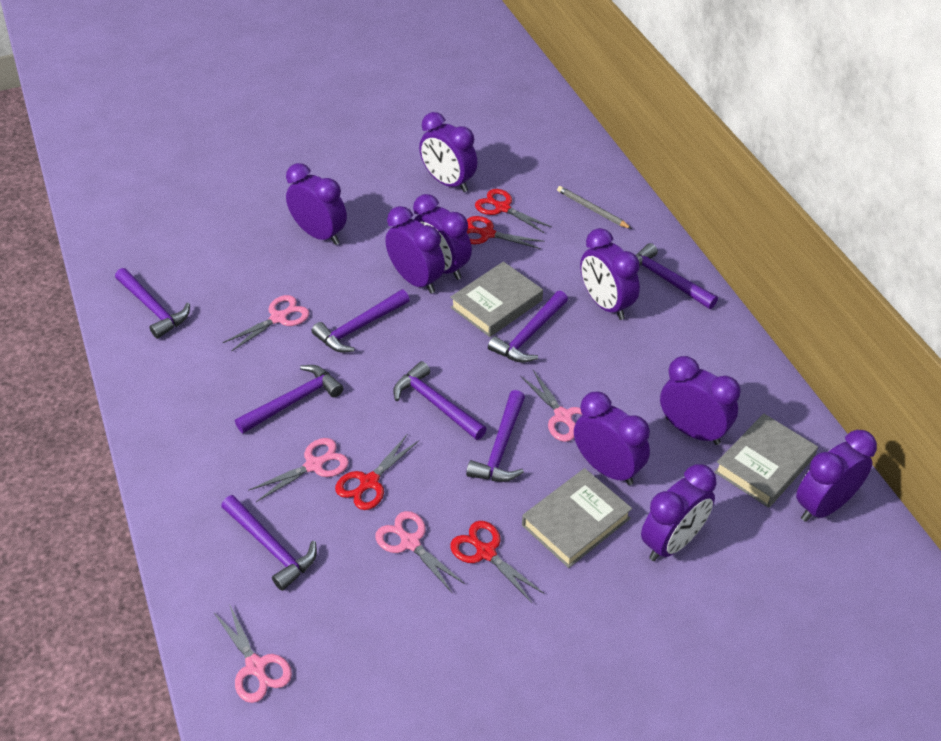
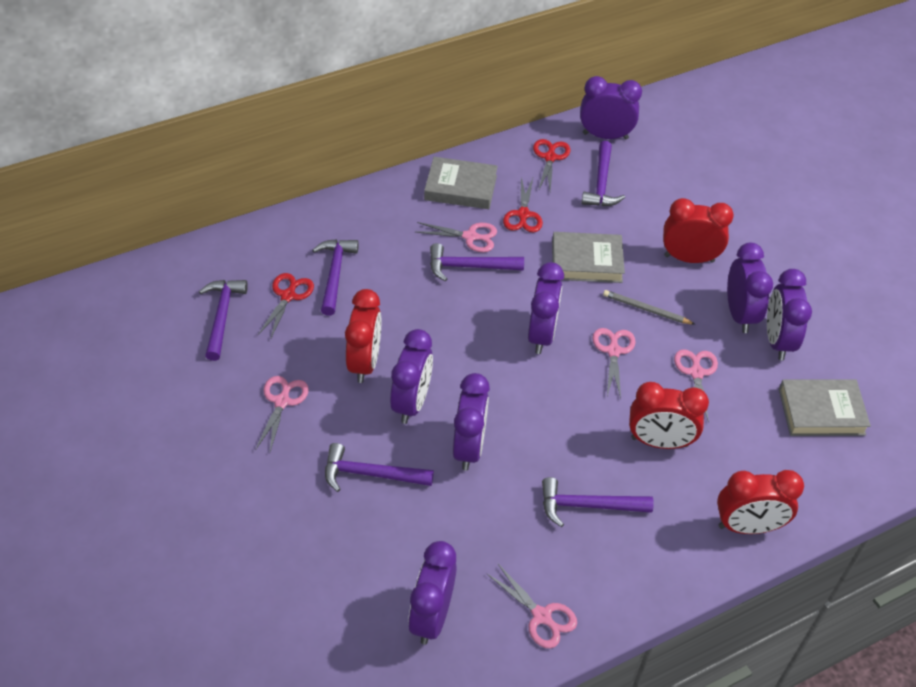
purple clock: 9 -> 7
purple hammer: 8 -> 6
red clock: 0 -> 4
red scissors: 4 -> 3

